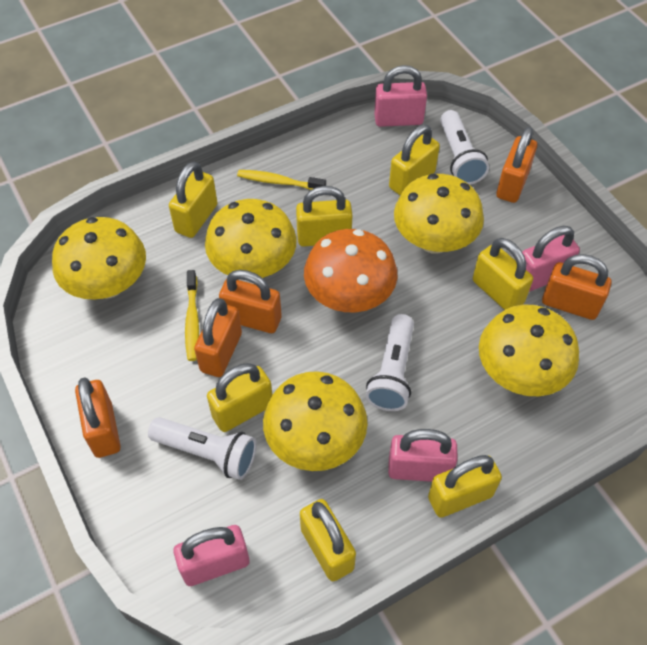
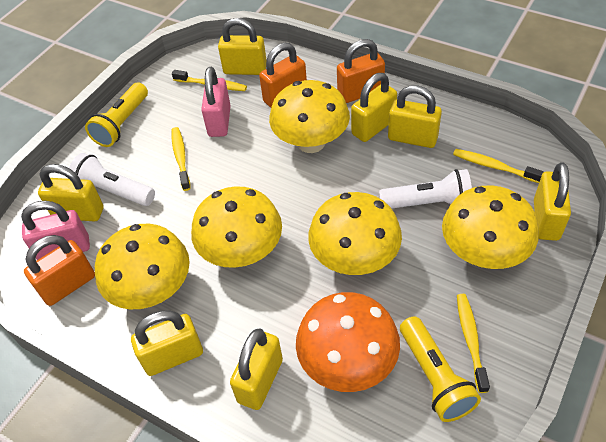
orange padlock: 5 -> 3
pink padlock: 4 -> 2
white flashlight: 3 -> 2
yellow flashlight: 0 -> 2
yellow toothbrush: 2 -> 4

